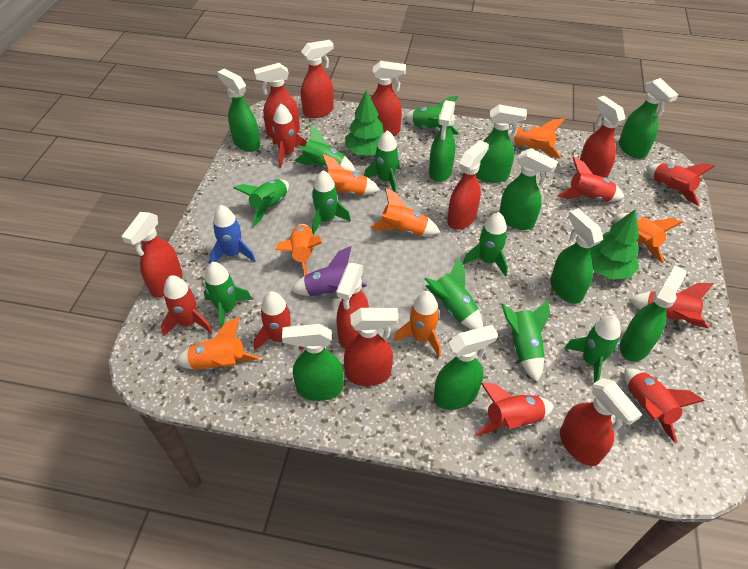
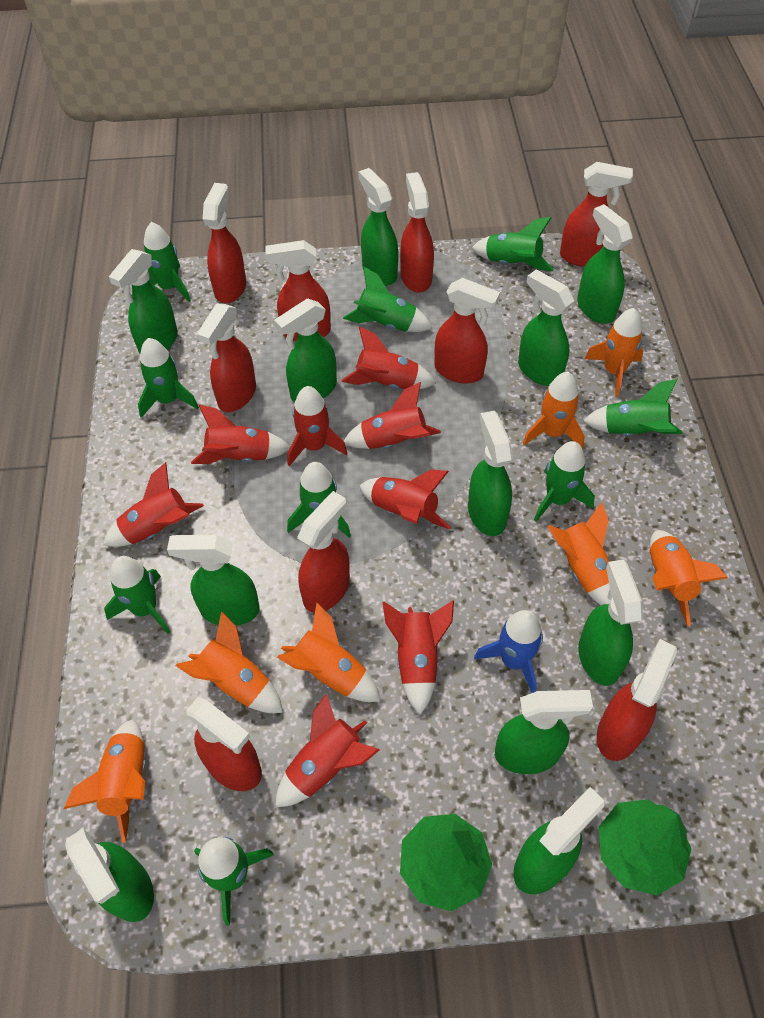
green rocket: 10 -> 9
green spray bottle: 9 -> 11
purple rocket: 1 -> 0

